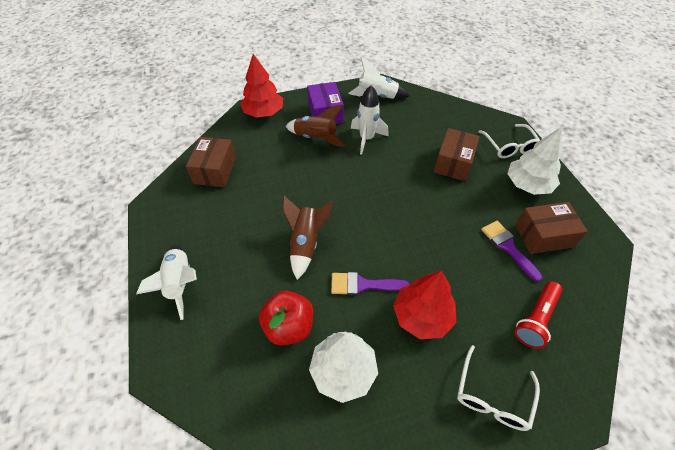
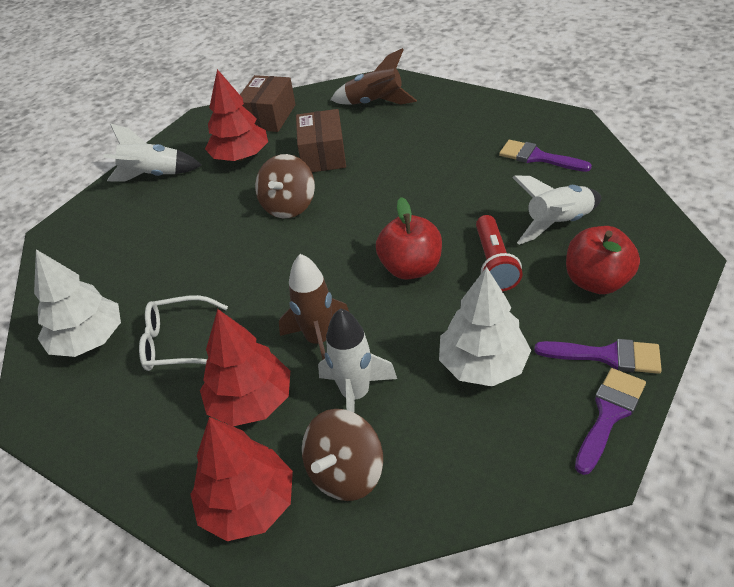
brown box: 3 -> 2
brown spinning top: 0 -> 2
purple box: 1 -> 0
purple brush: 2 -> 3
red apple: 1 -> 2
red tree: 2 -> 3
white glasses: 2 -> 1

